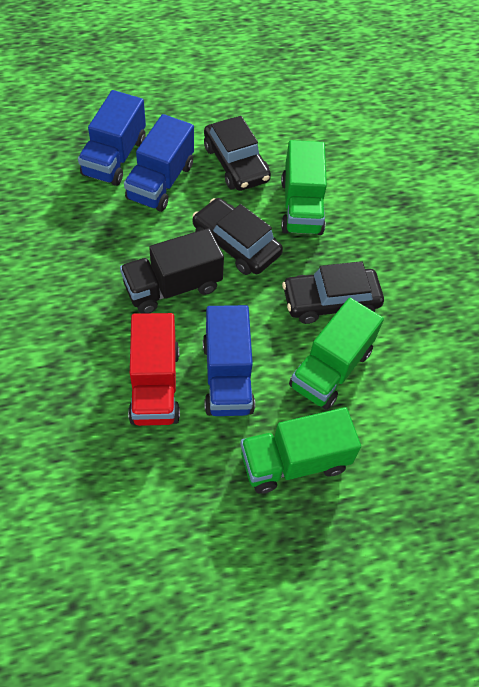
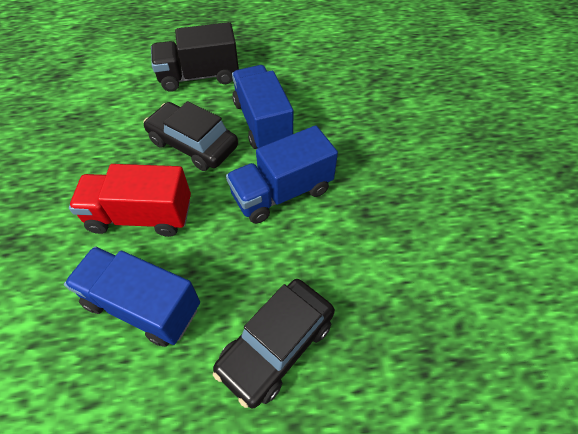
black car: 3 -> 2
green truck: 3 -> 0

